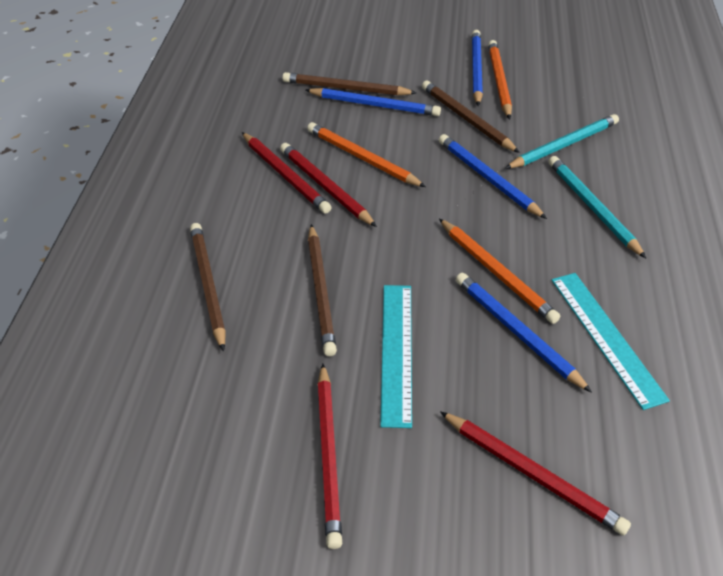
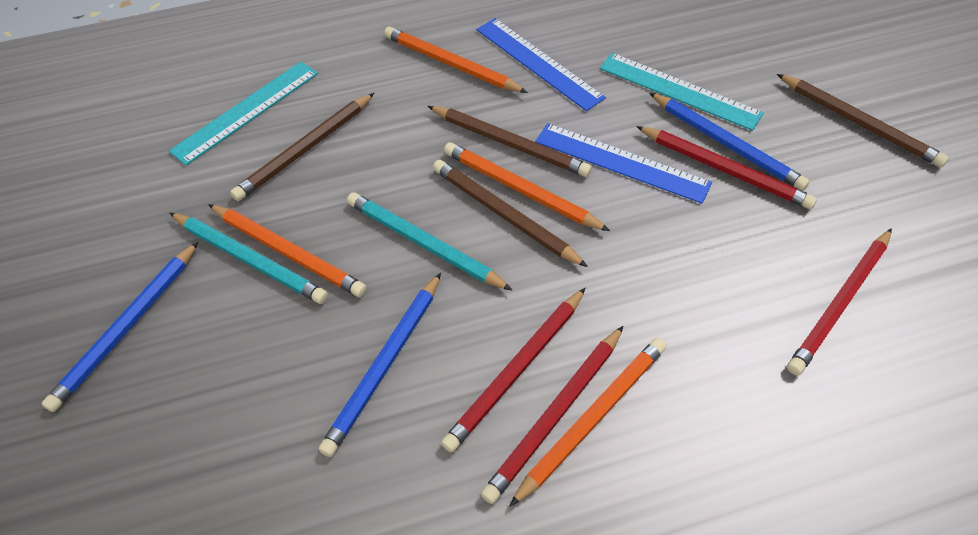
blue pencil: 4 -> 3
blue ruler: 0 -> 2
orange pencil: 3 -> 4

